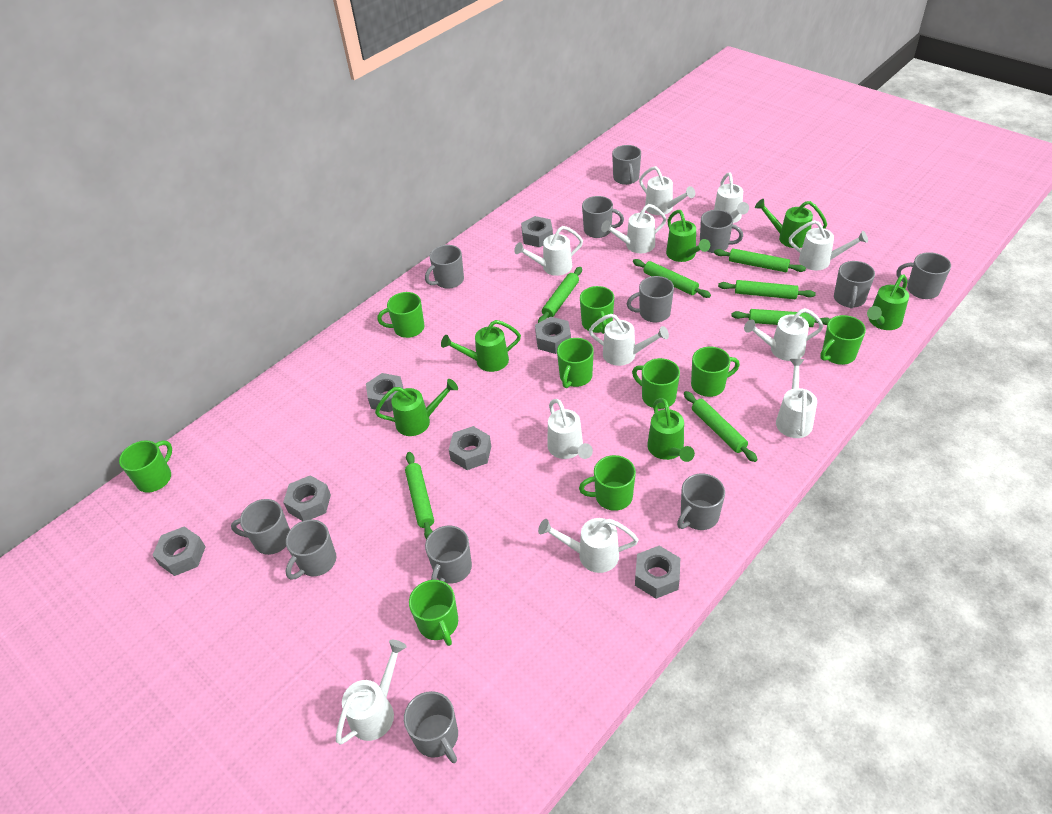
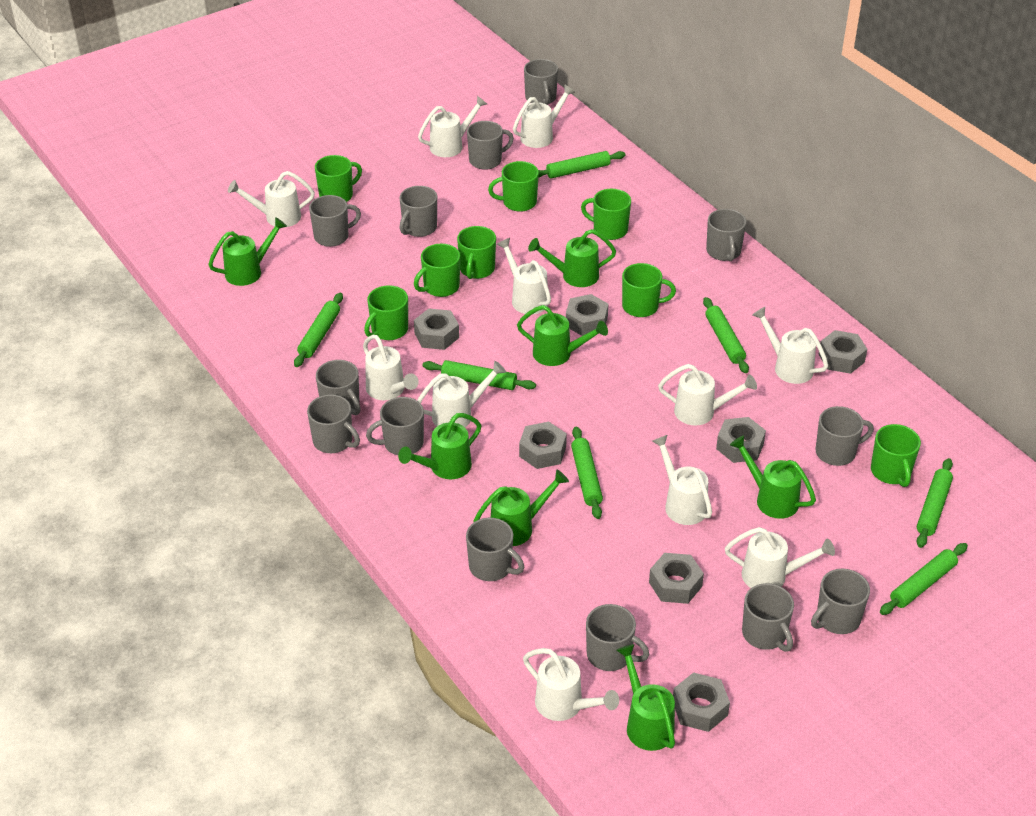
green mug: 9 -> 8
green watering can: 6 -> 7
grey mug: 12 -> 13

